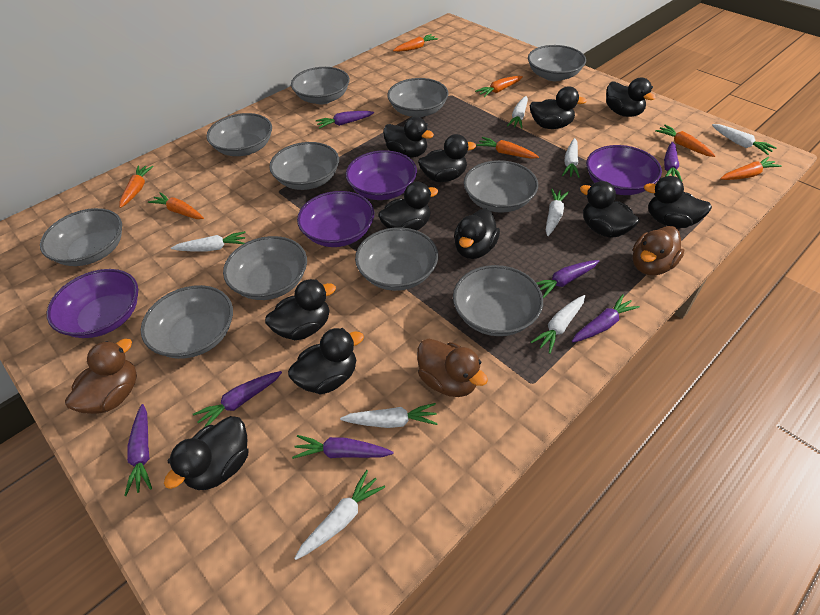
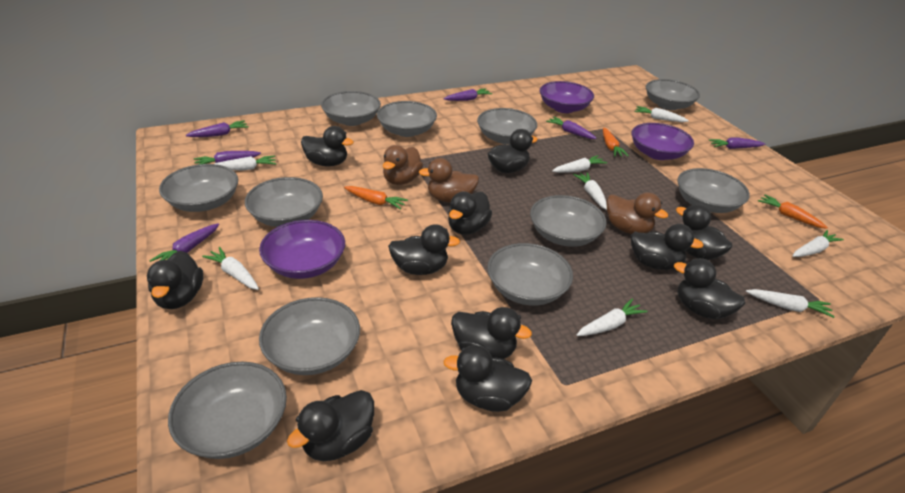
orange carrot: 7 -> 3
purple bowl: 4 -> 3
purple carrot: 7 -> 6

